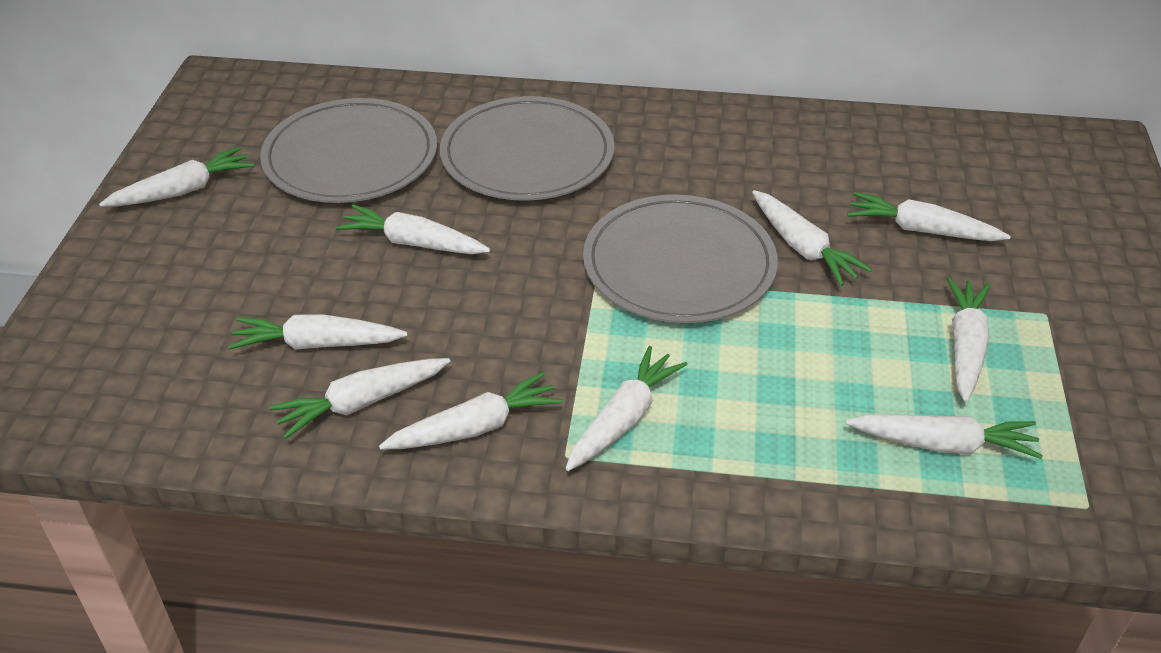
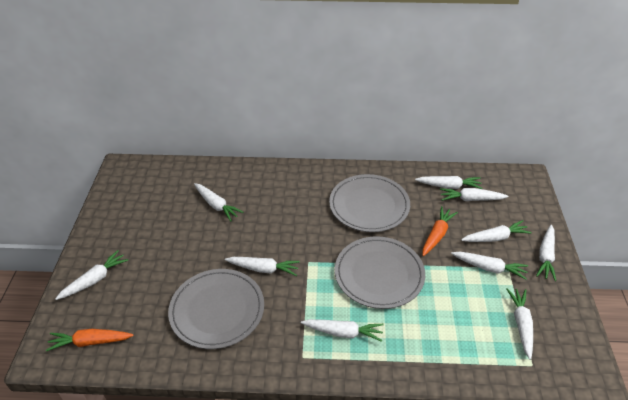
orange carrot: 0 -> 2

